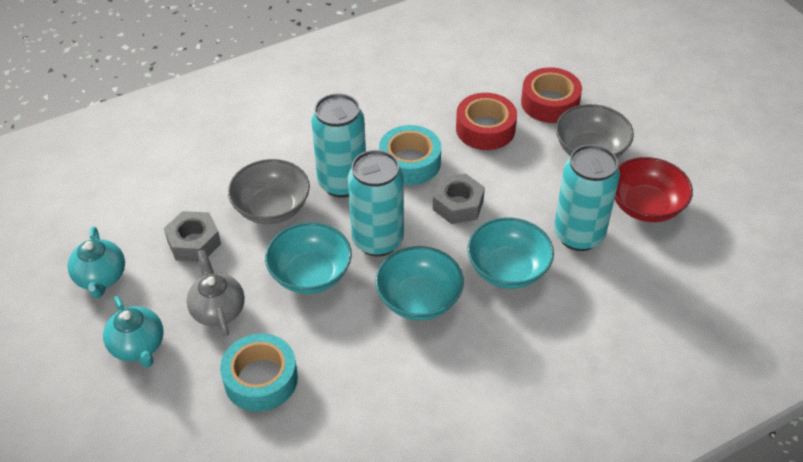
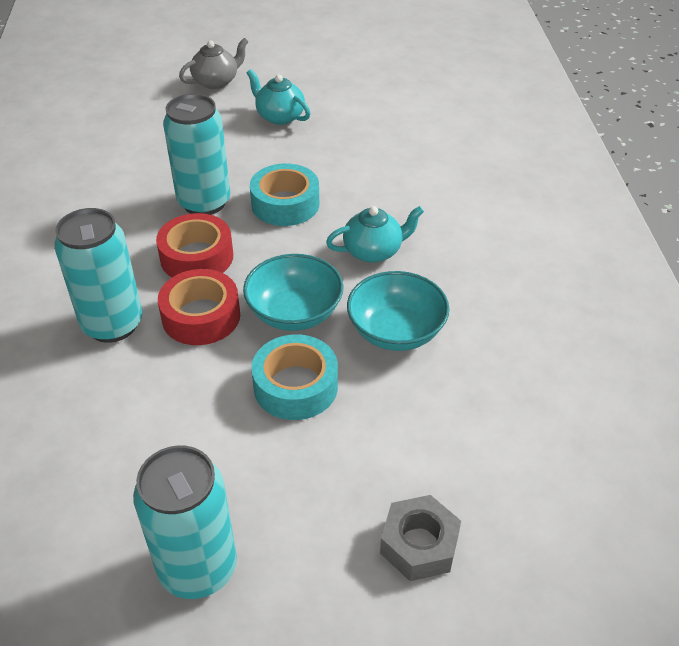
grey bowl: 2 -> 0
grey nut: 2 -> 1
red bowl: 1 -> 0
turquoise bowl: 3 -> 2

